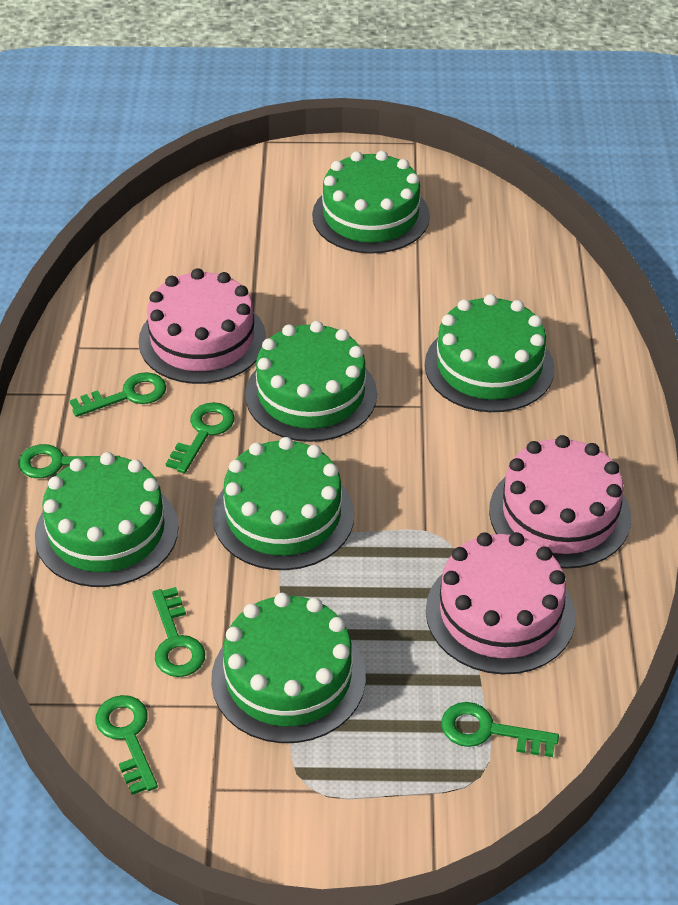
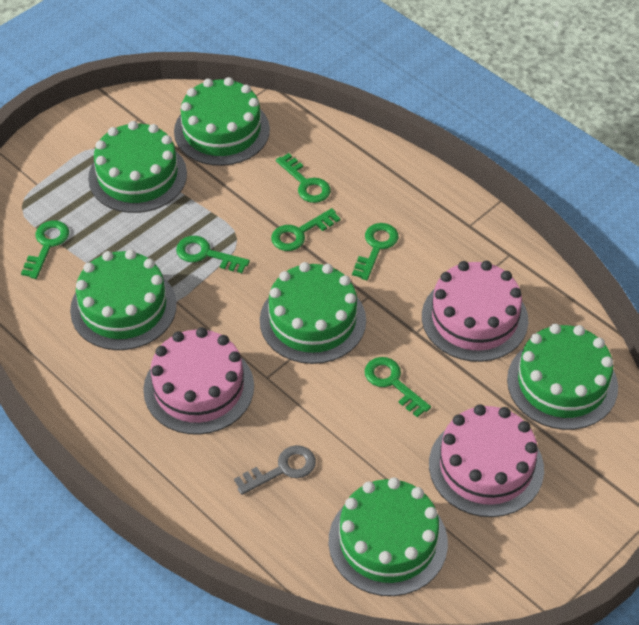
grey key: 0 -> 1

